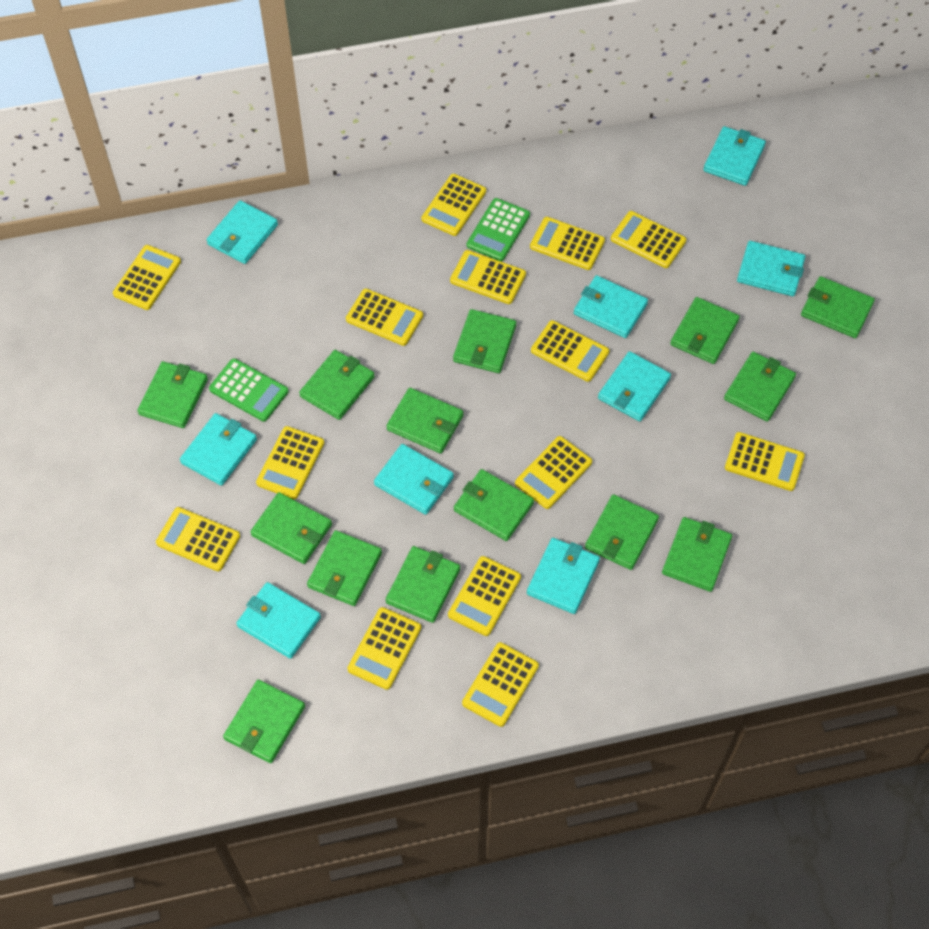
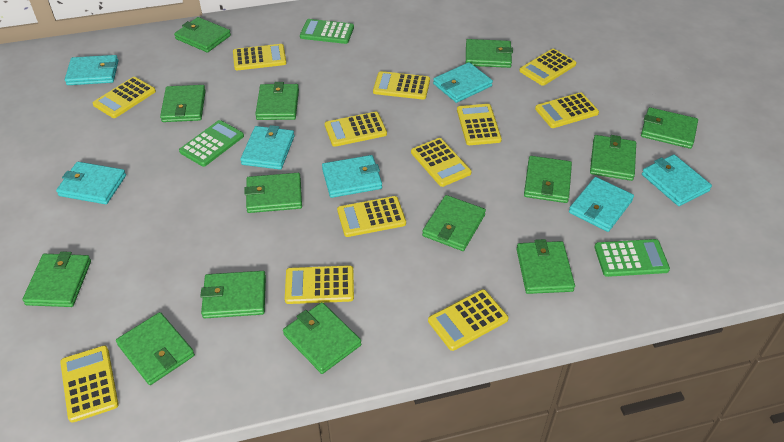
green calculator: 2 -> 3
turquoise wallet: 9 -> 7
yellow calculator: 14 -> 12

